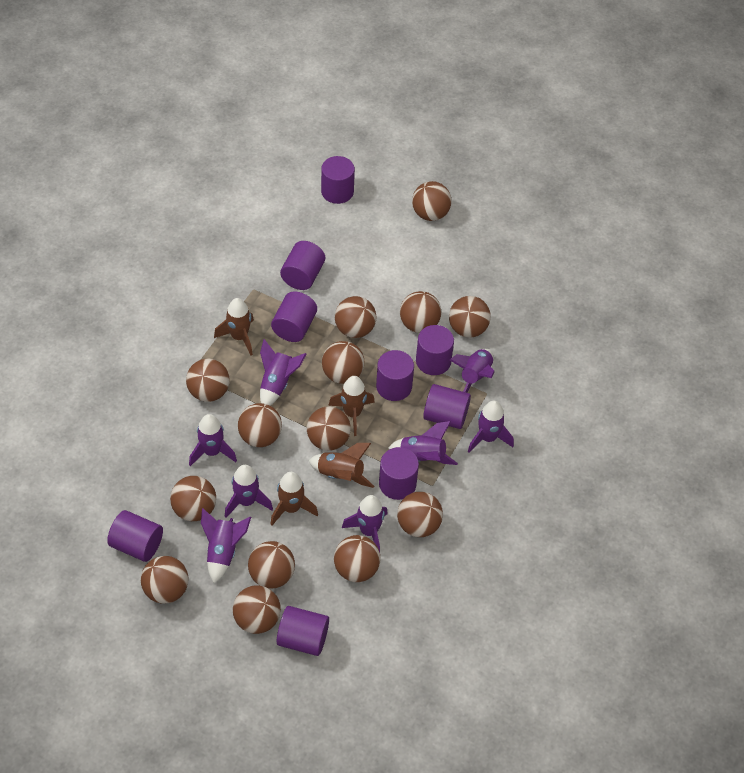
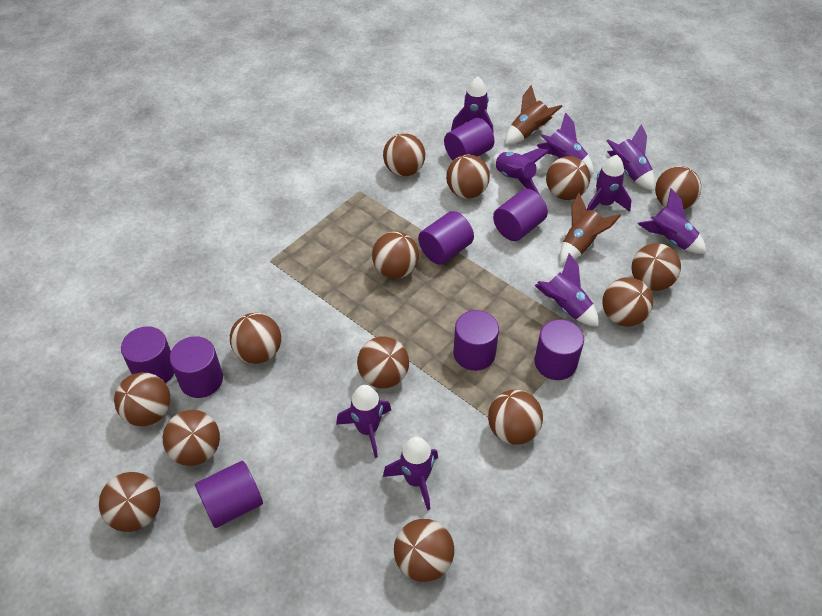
brown rocket: 4 -> 2
purple cylinder: 9 -> 8
purple rocket: 8 -> 9

